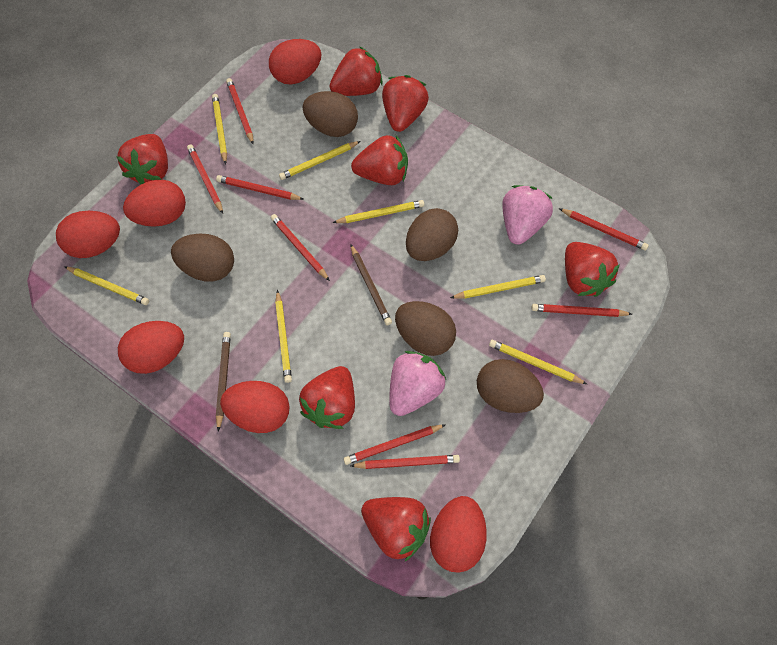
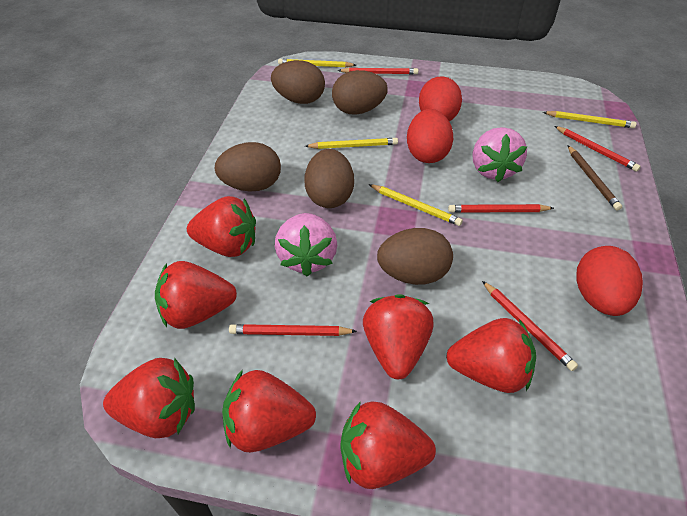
brown pencil: 2 -> 1
red egg: 6 -> 3
red pencil: 8 -> 5
yellow pencil: 7 -> 4

